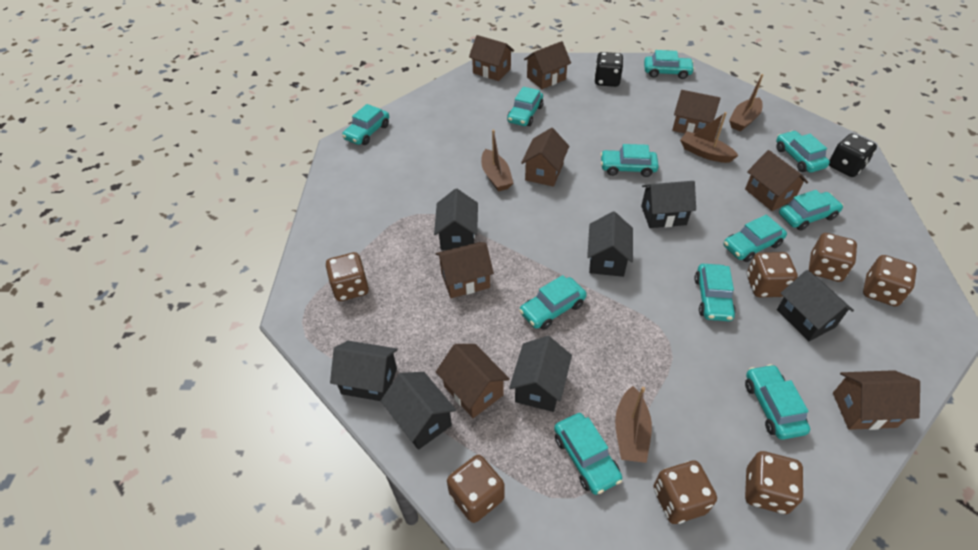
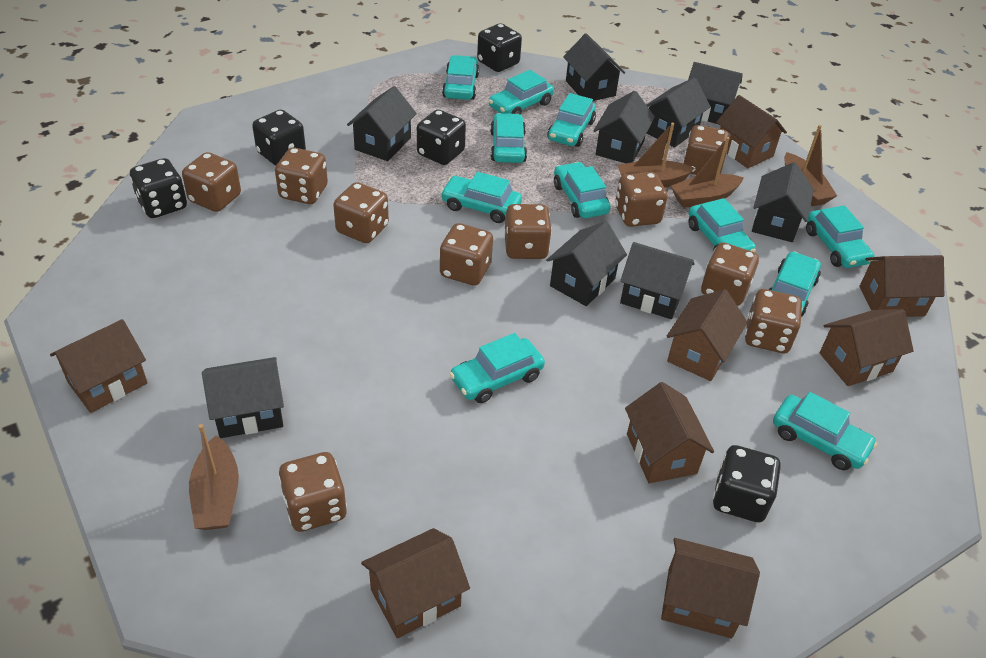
black dice: 2 -> 5
black house: 7 -> 9
brown dice: 7 -> 10

